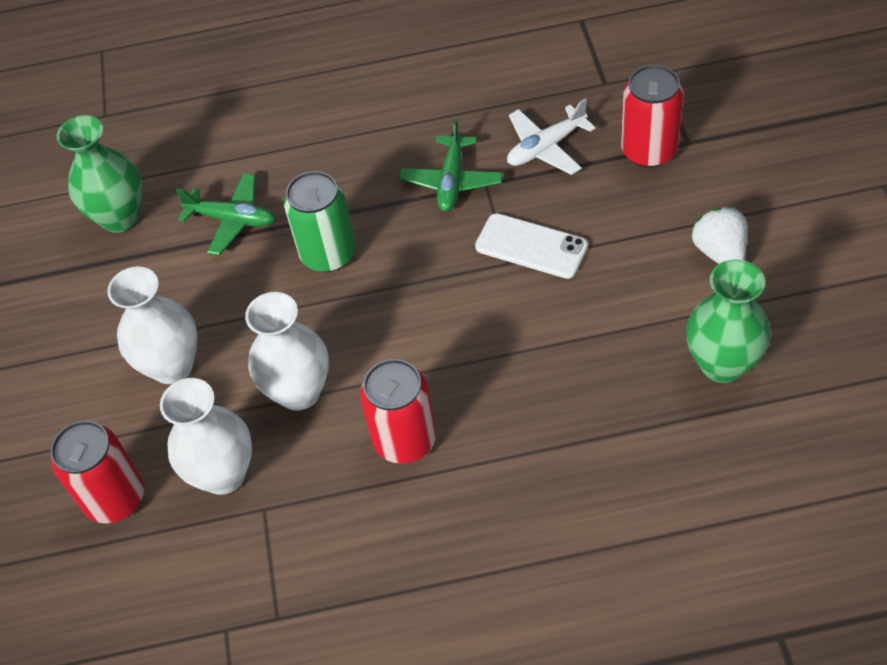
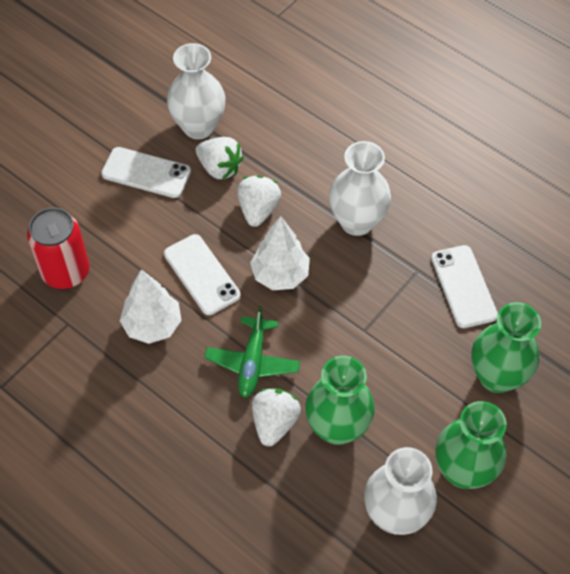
green can: 1 -> 0
green plane: 2 -> 1
green vase: 2 -> 3
red can: 3 -> 1
white phone: 1 -> 3
white plane: 1 -> 0
white strawberry: 1 -> 3
white tree: 0 -> 2

